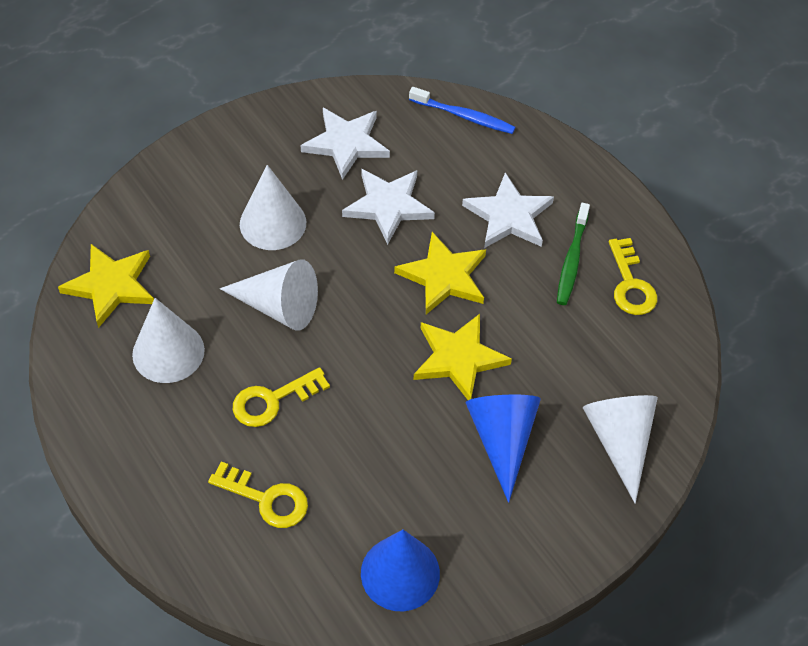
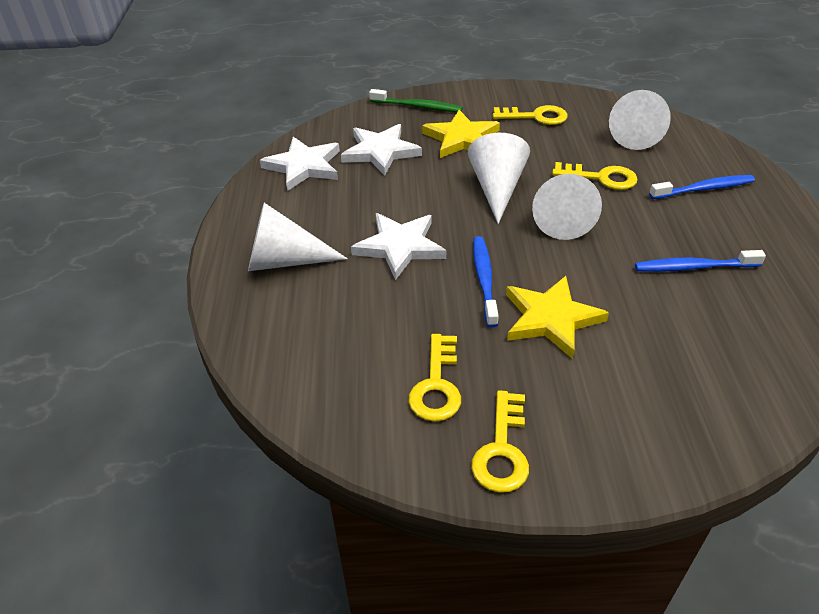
blue cone: 2 -> 0
blue toothbrush: 1 -> 3
yellow key: 3 -> 4
yellow star: 3 -> 2

